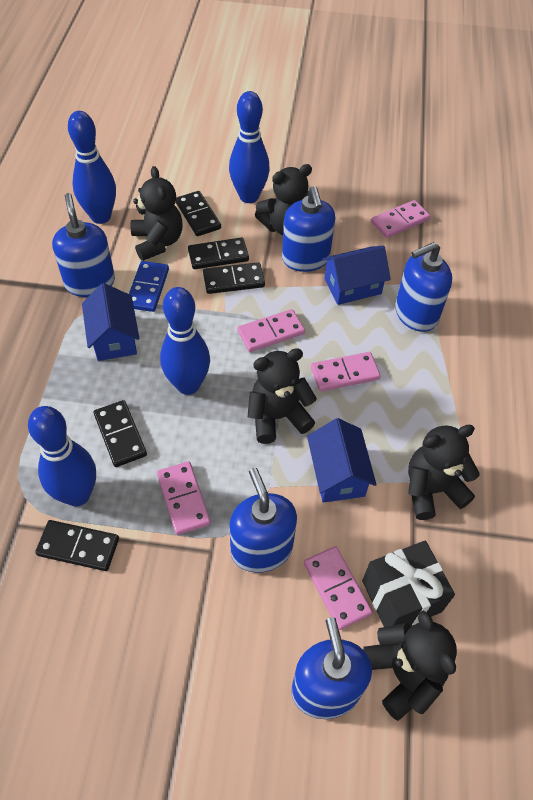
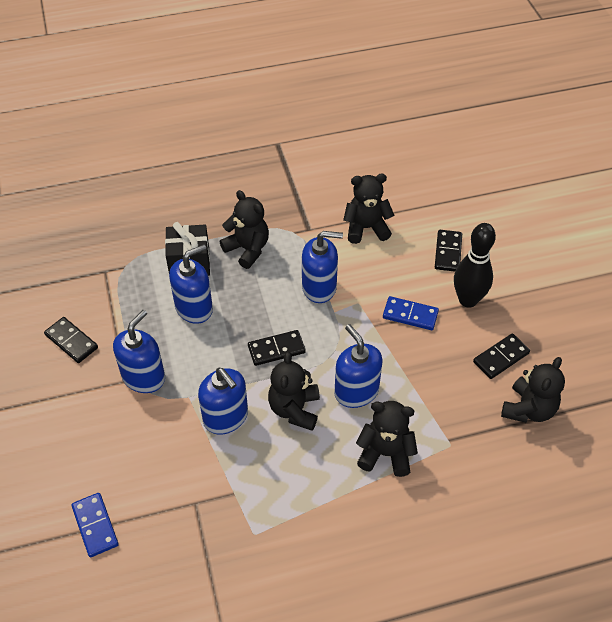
black bowling pin: 0 -> 1
black domino: 5 -> 4
blue bowling pin: 4 -> 0
blue domino: 1 -> 2
blue house: 3 -> 0
pink domino: 5 -> 0

